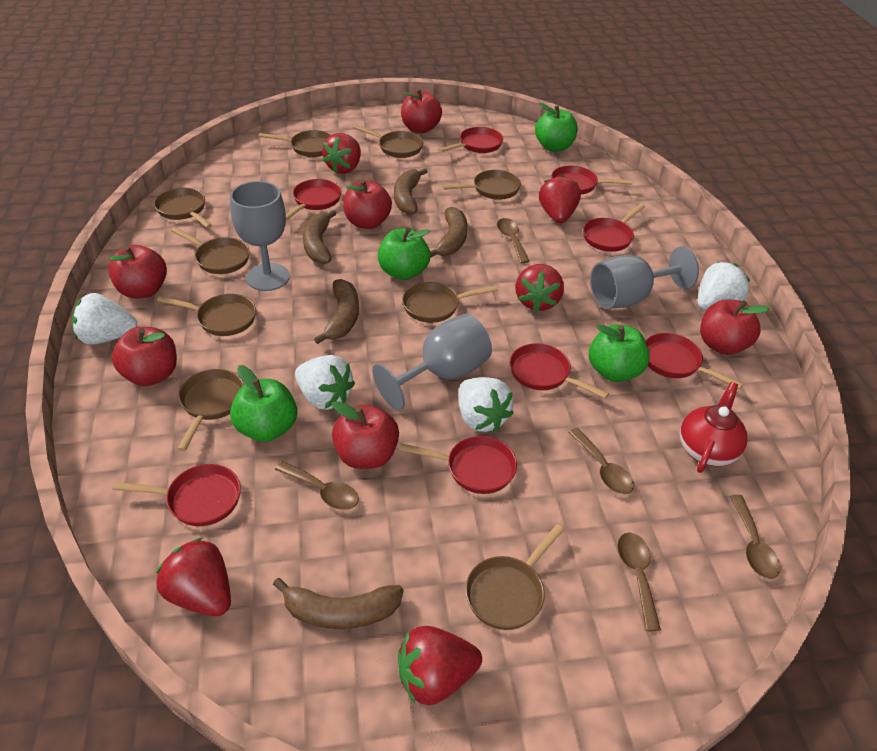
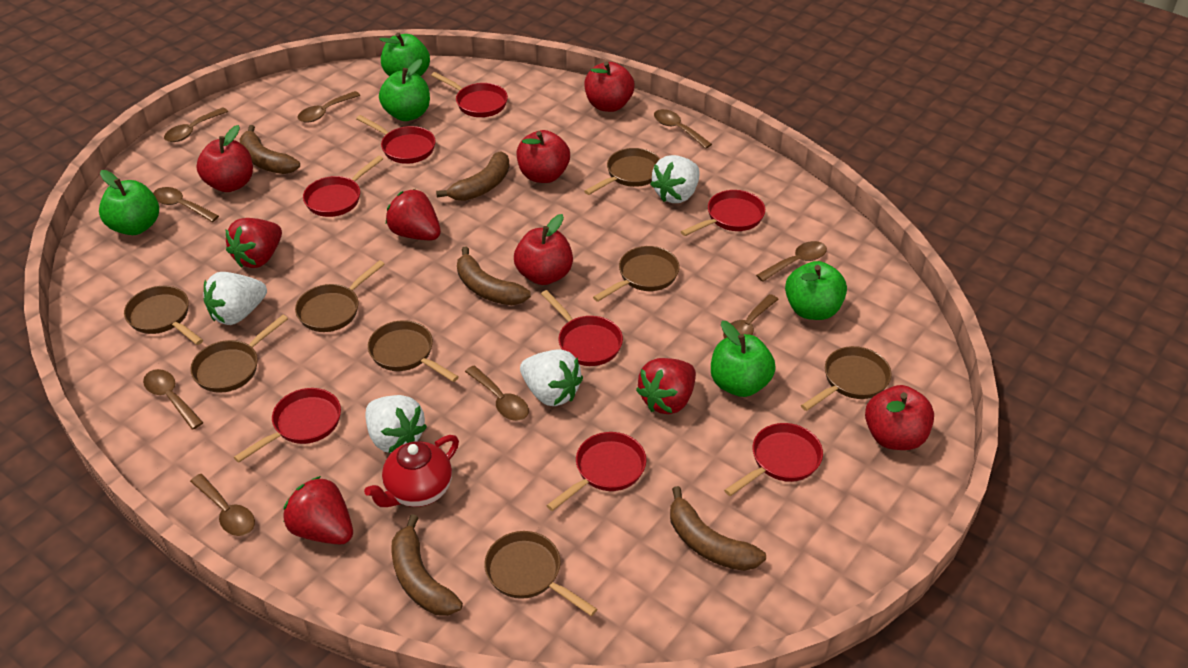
brown pan: 9 -> 8
brown spoon: 5 -> 9
green apple: 4 -> 5
grey goblet: 3 -> 0
red apple: 6 -> 5
red strawberry: 5 -> 4

